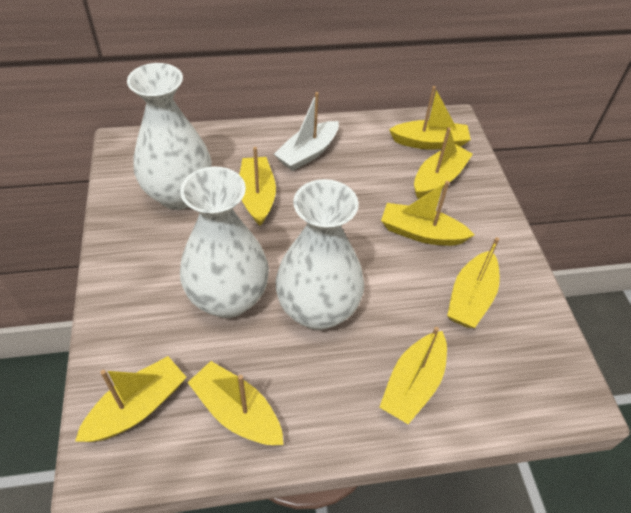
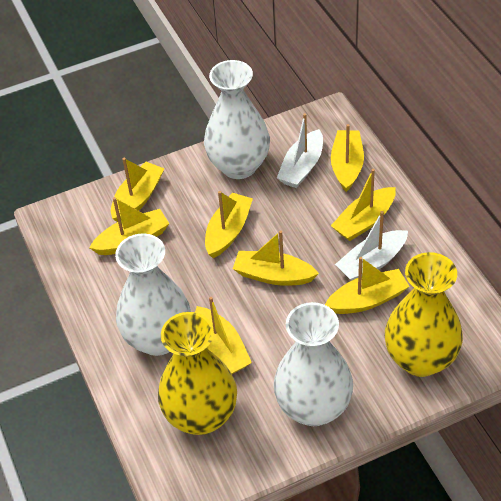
white boat: 1 -> 2
yellow vase: 0 -> 2

